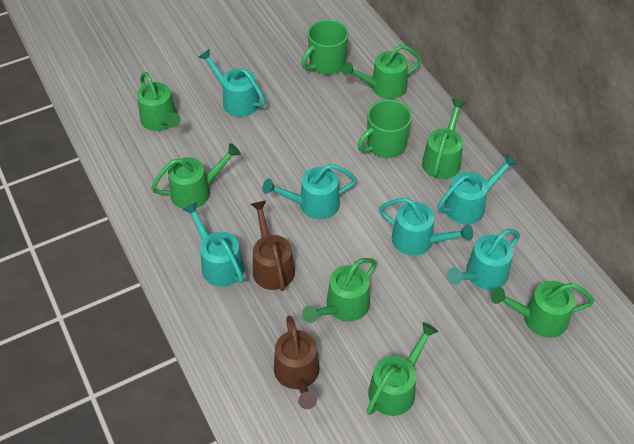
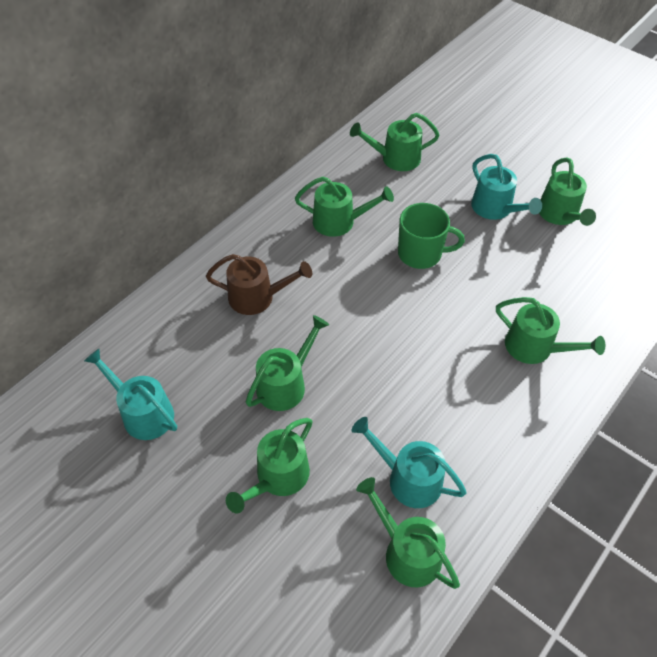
brown watering can: 2 -> 1
green mug: 2 -> 1
turquoise watering can: 6 -> 3

